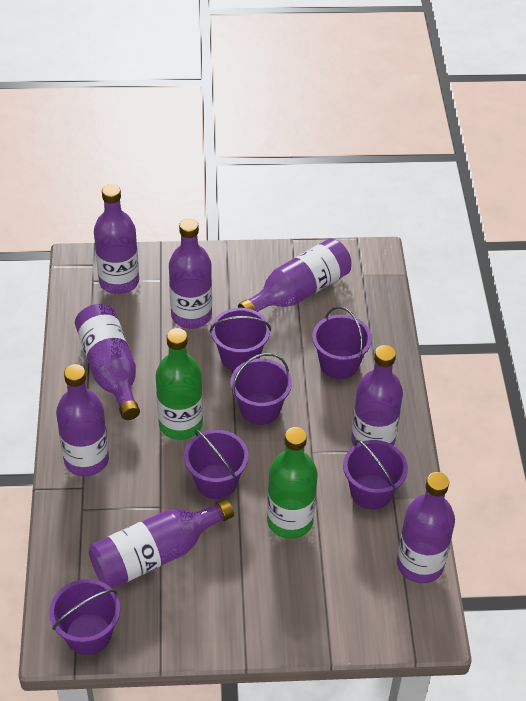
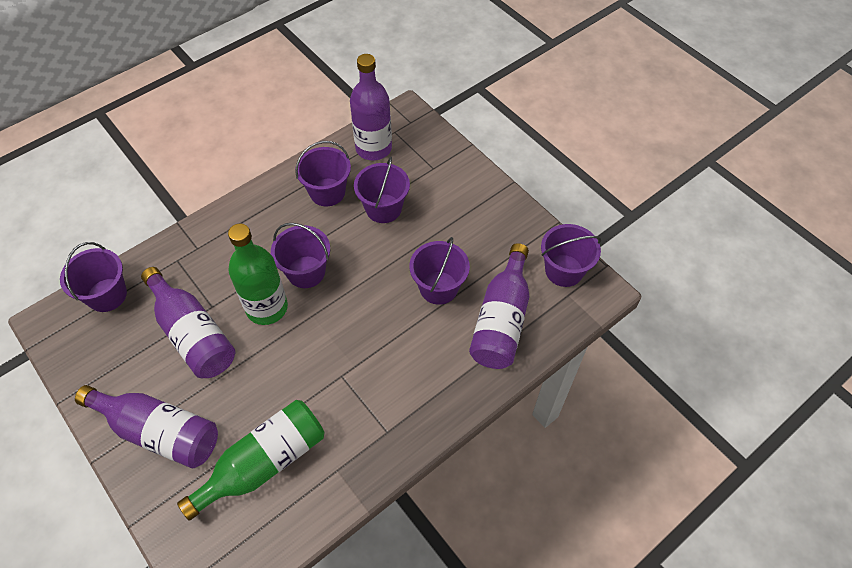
purple bottle: 8 -> 4

